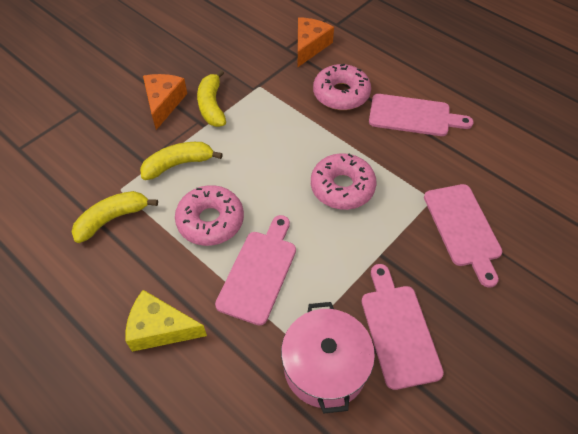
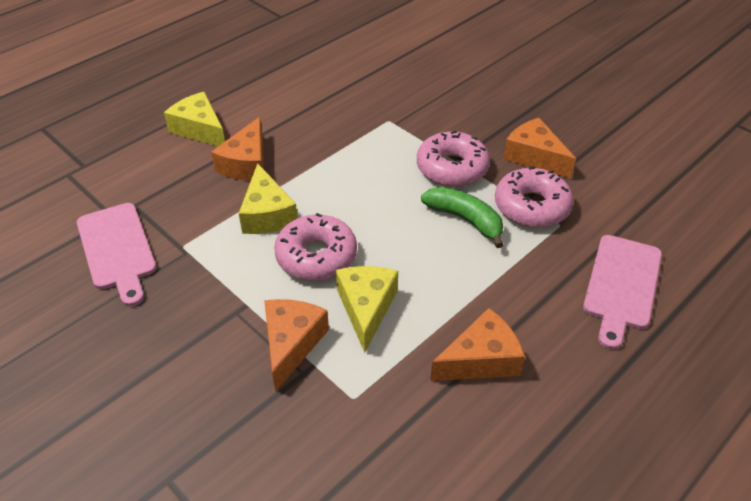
green banana: 0 -> 1
orange cheese: 2 -> 4
pink cutting board: 4 -> 2
pink pot: 1 -> 0
yellow banana: 3 -> 0
yellow cheese: 1 -> 3

